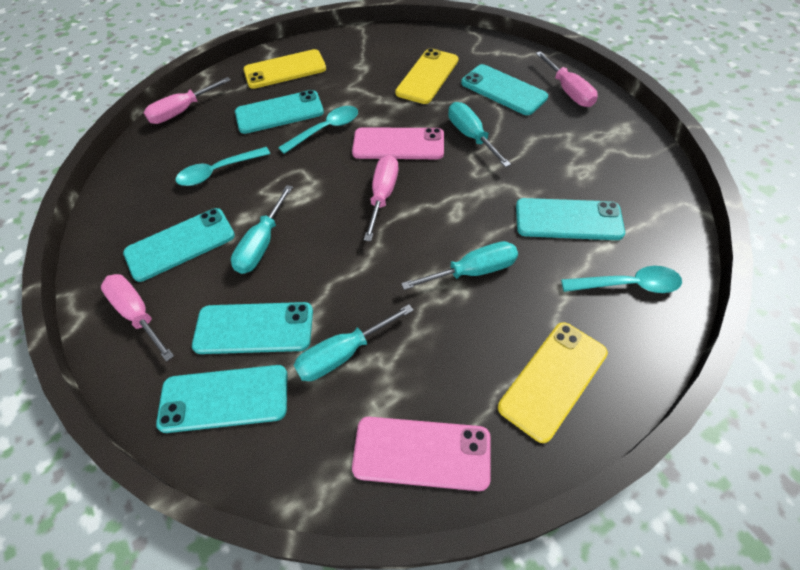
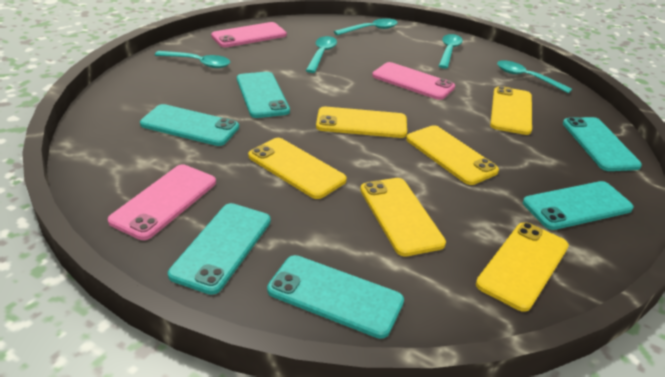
pink phone: 2 -> 3
pink screwdriver: 4 -> 0
turquoise screwdriver: 4 -> 0
turquoise spoon: 3 -> 5
yellow phone: 3 -> 6

